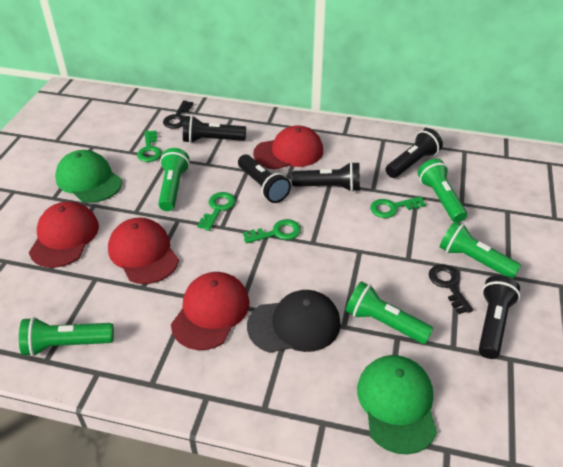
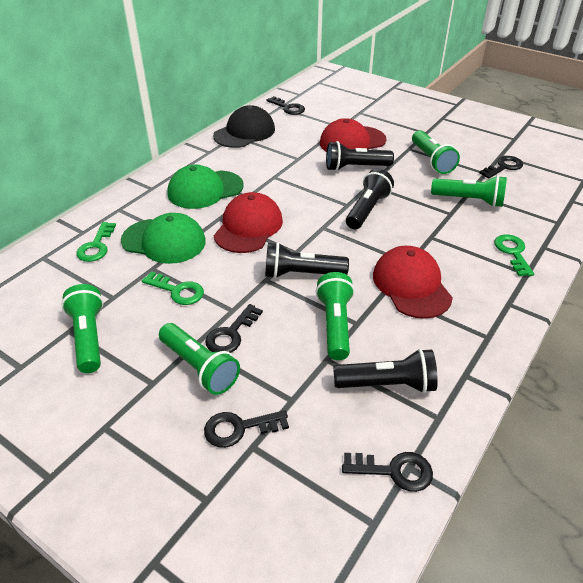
black flashlight: 5 -> 4
black key: 2 -> 5
green key: 4 -> 3
red cap: 4 -> 3

